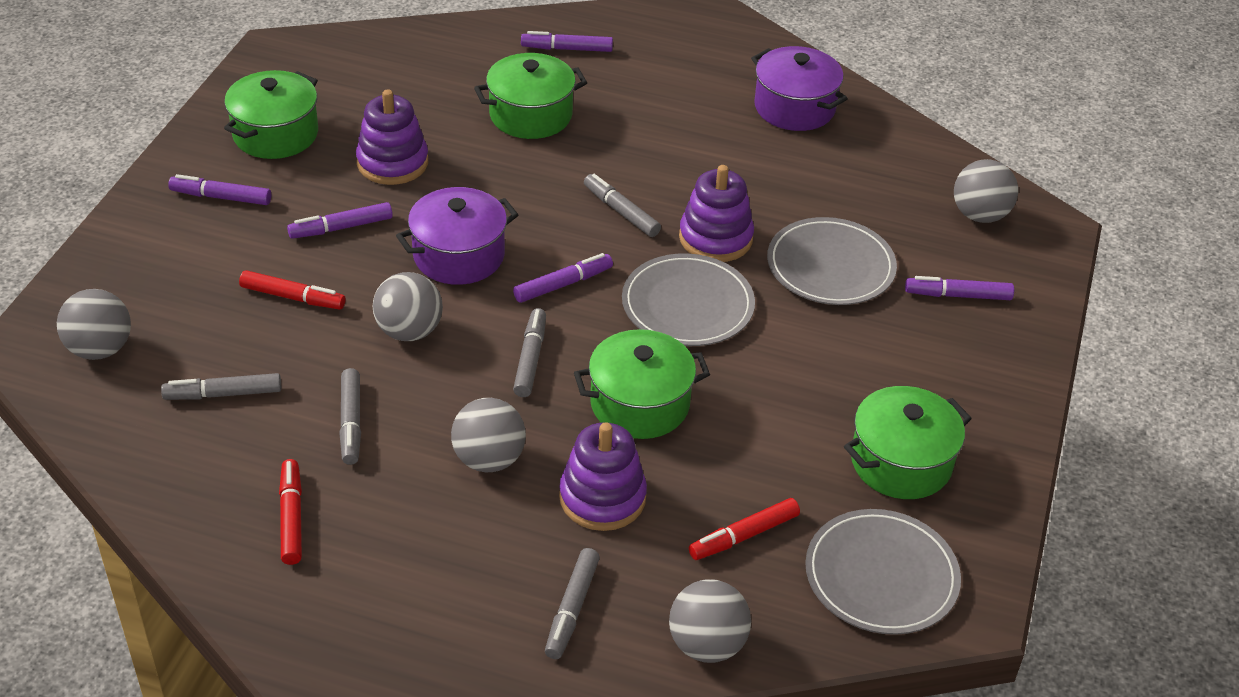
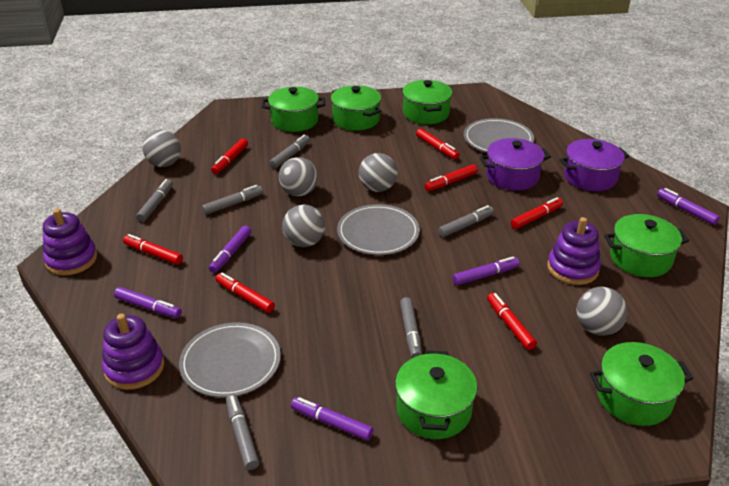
green pot: 4 -> 6
grey marker: 5 -> 6
red marker: 3 -> 7

